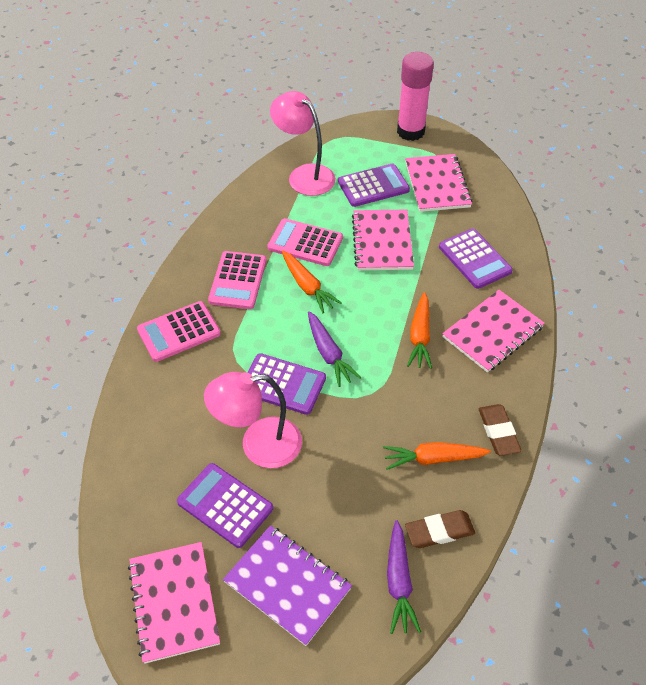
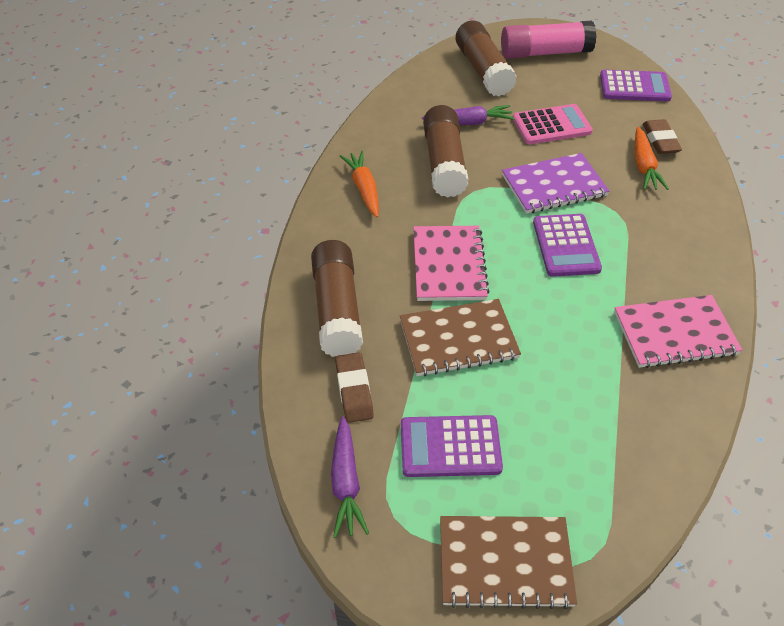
brown glue stick: 0 -> 3
brown notebook: 0 -> 2
orange carrot: 3 -> 2
pink calculator: 3 -> 1
pink lamp: 2 -> 0
pink notebook: 4 -> 2
purple calculator: 4 -> 3

